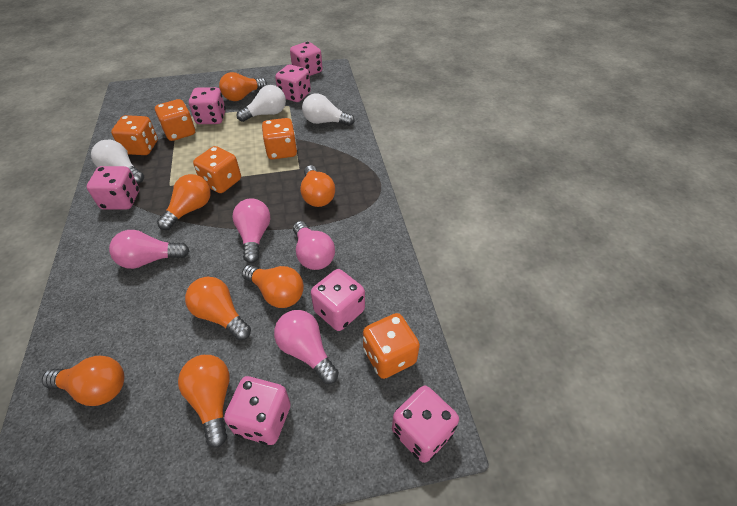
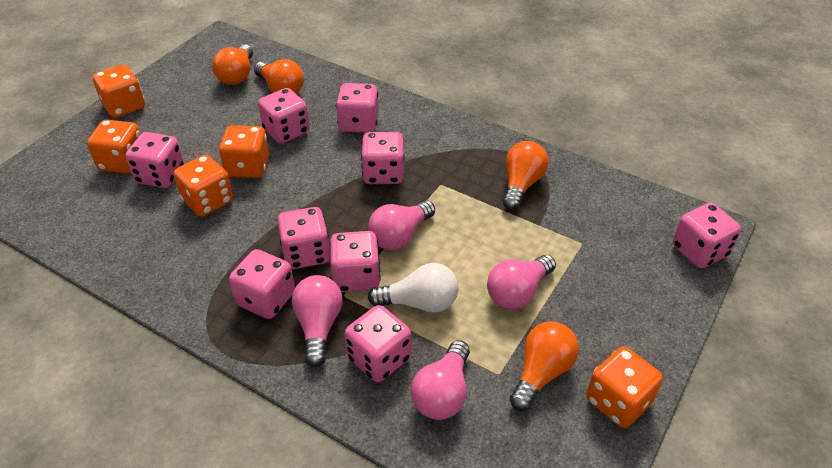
orange light bulb: 7 -> 4
pink dice: 7 -> 9
white light bulb: 3 -> 1

